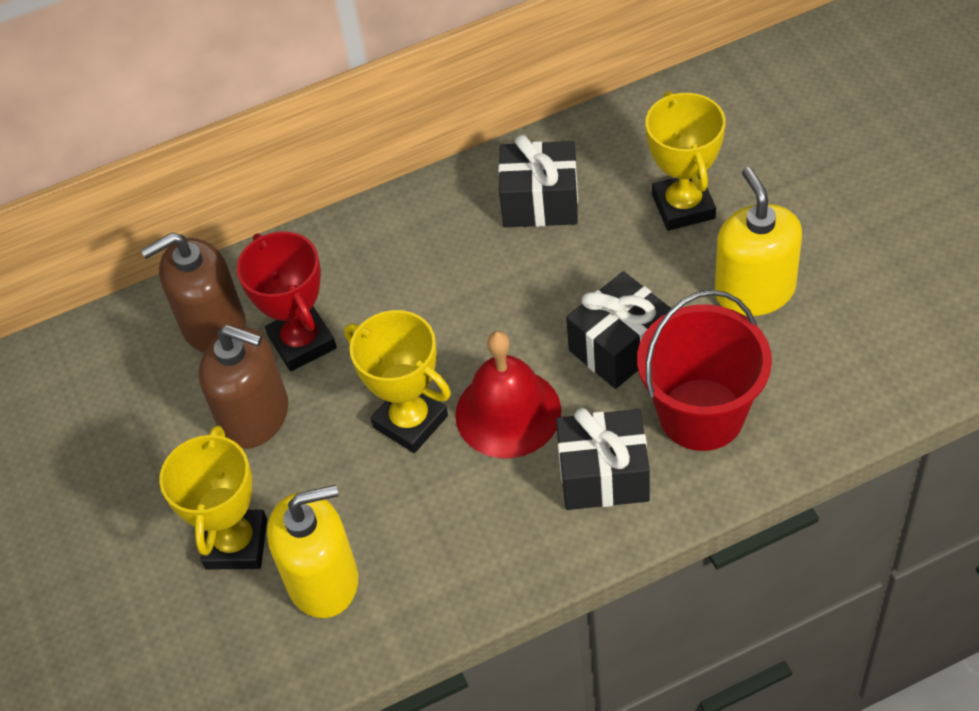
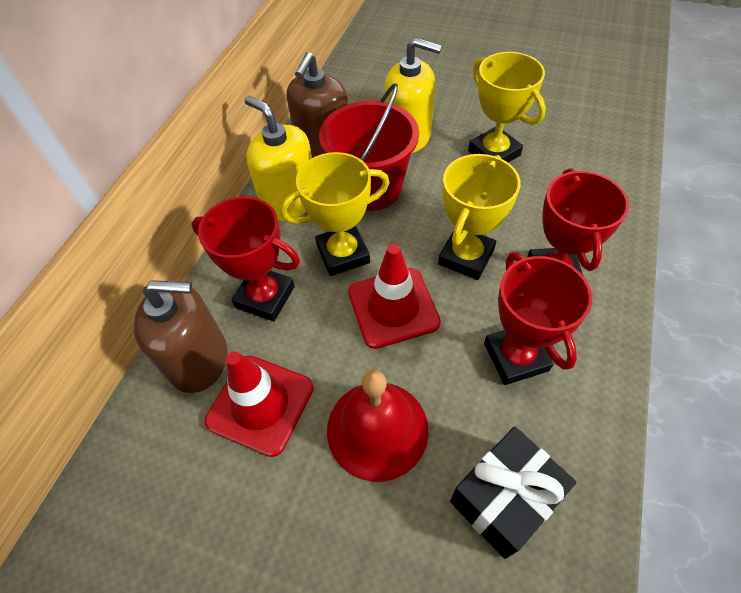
black gift: 3 -> 1
red traffic cone: 0 -> 2
red trophy: 1 -> 3

